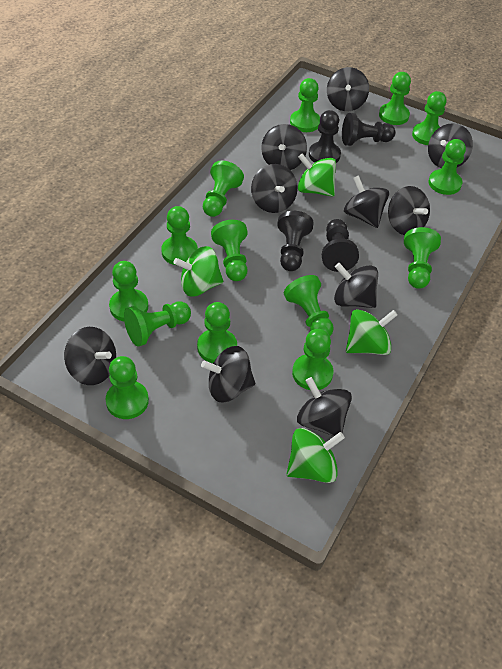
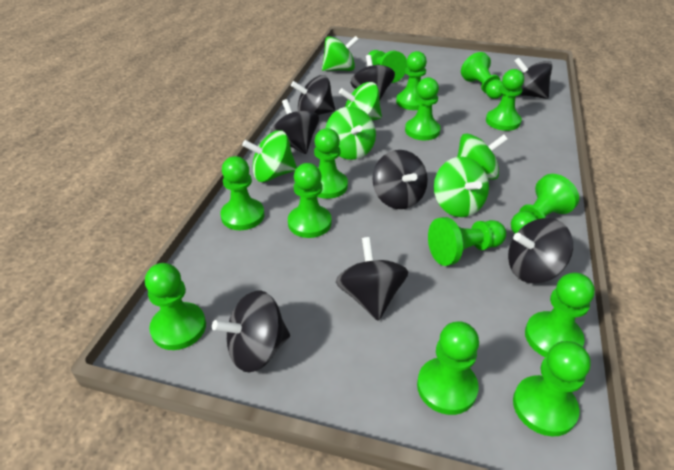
black pawn: 4 -> 0
black spinning top: 10 -> 8
green spinning top: 4 -> 6

